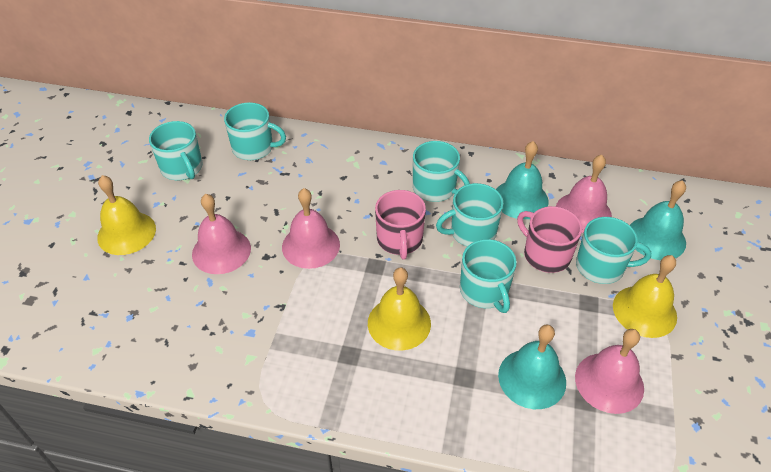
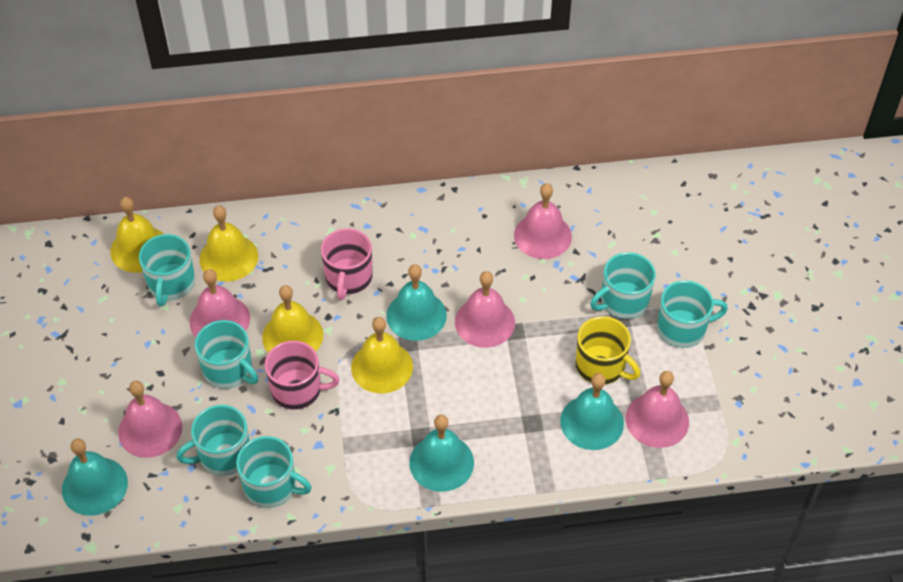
pink bell: 4 -> 5
turquoise bell: 3 -> 4
yellow bell: 3 -> 4
yellow mug: 0 -> 1

